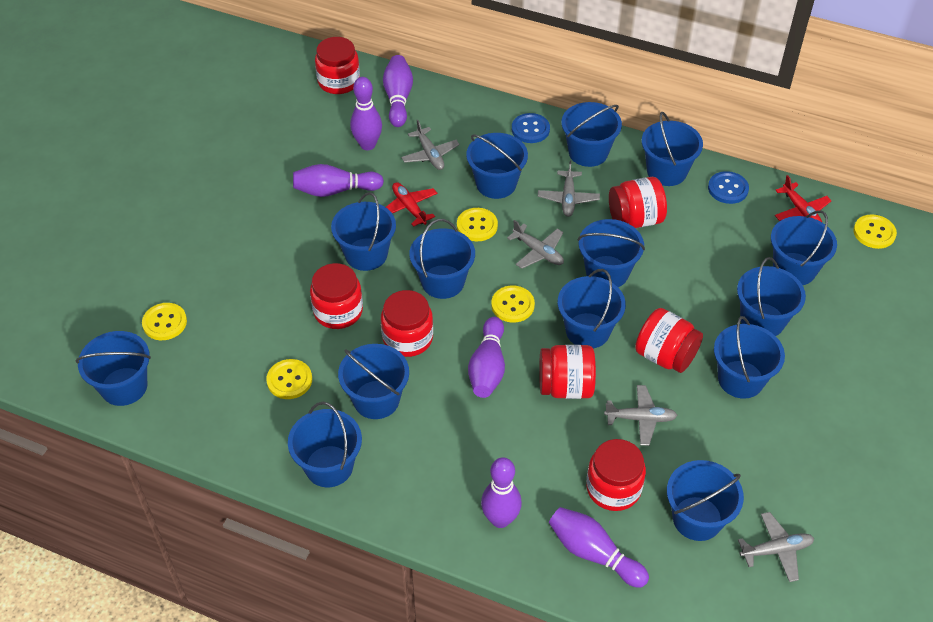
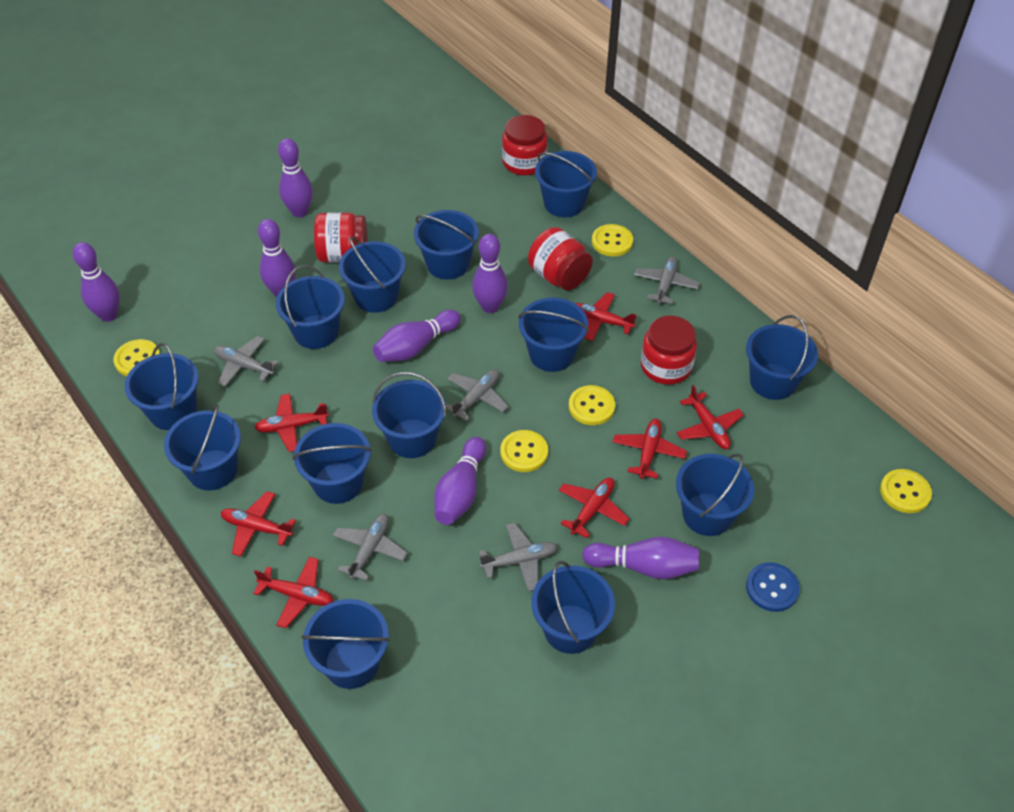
blue bucket: 14 -> 13
blue button: 2 -> 1
purple bowling pin: 6 -> 7
red jar: 7 -> 4
red plane: 2 -> 7

